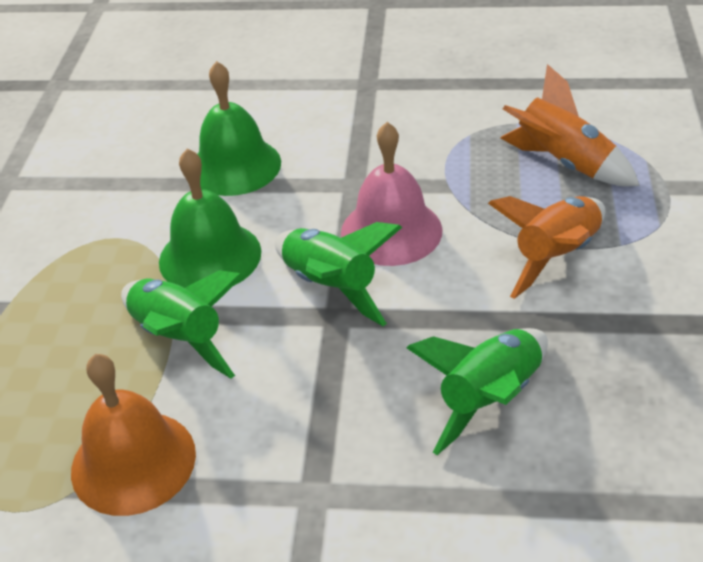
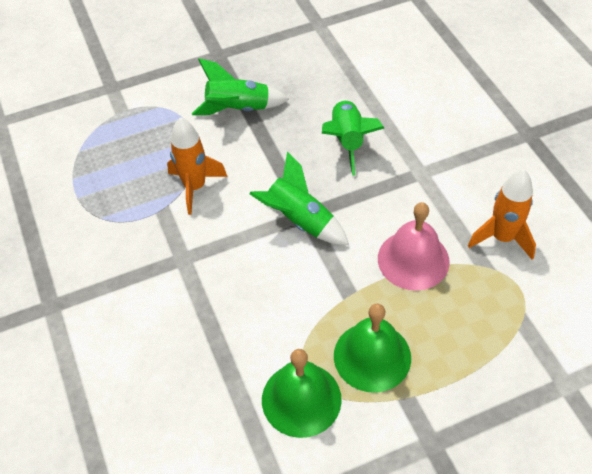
orange bell: 1 -> 0

